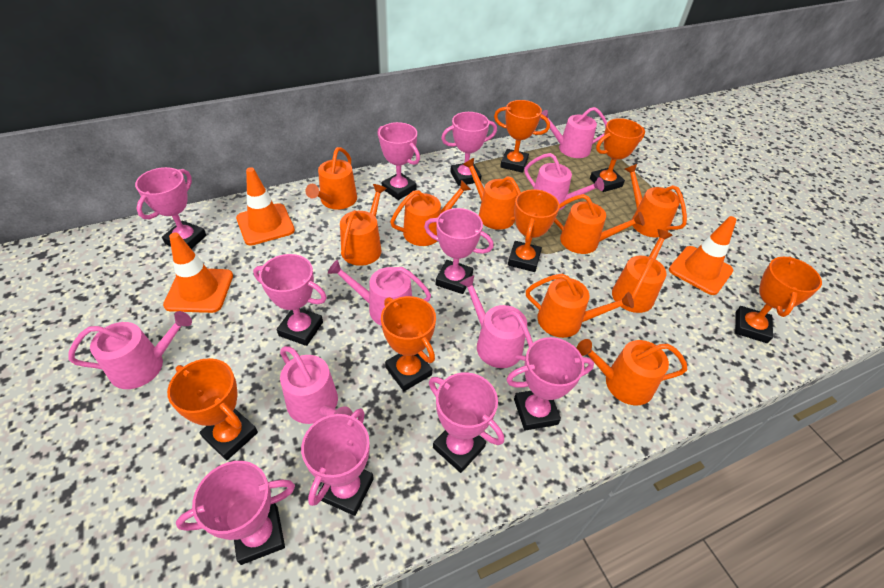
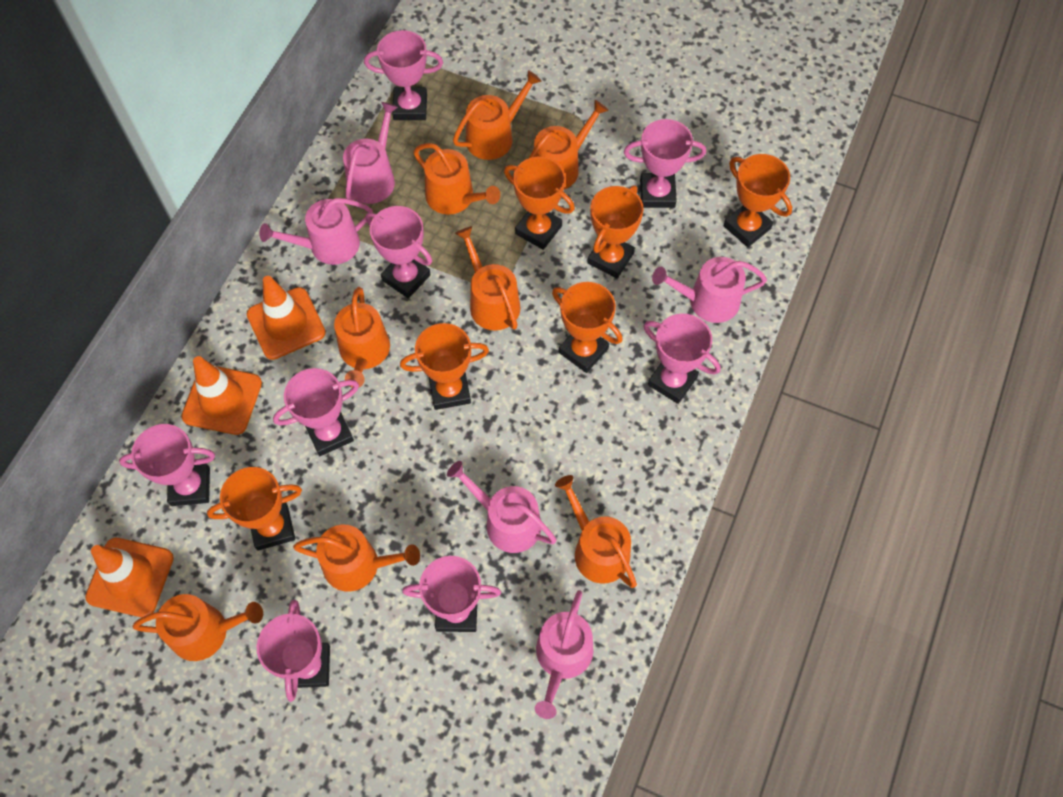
orange watering can: 9 -> 8
pink trophy: 9 -> 8
pink watering can: 6 -> 5

